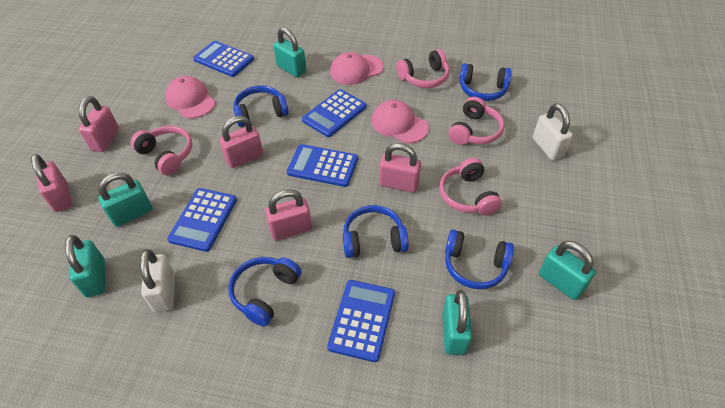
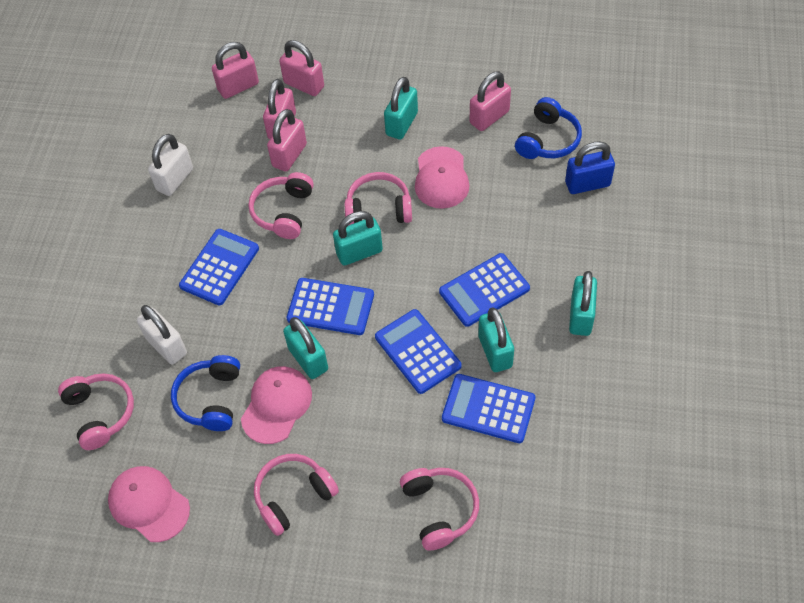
blue headphones: 5 -> 2
blue padlock: 0 -> 1
pink headphones: 4 -> 5

